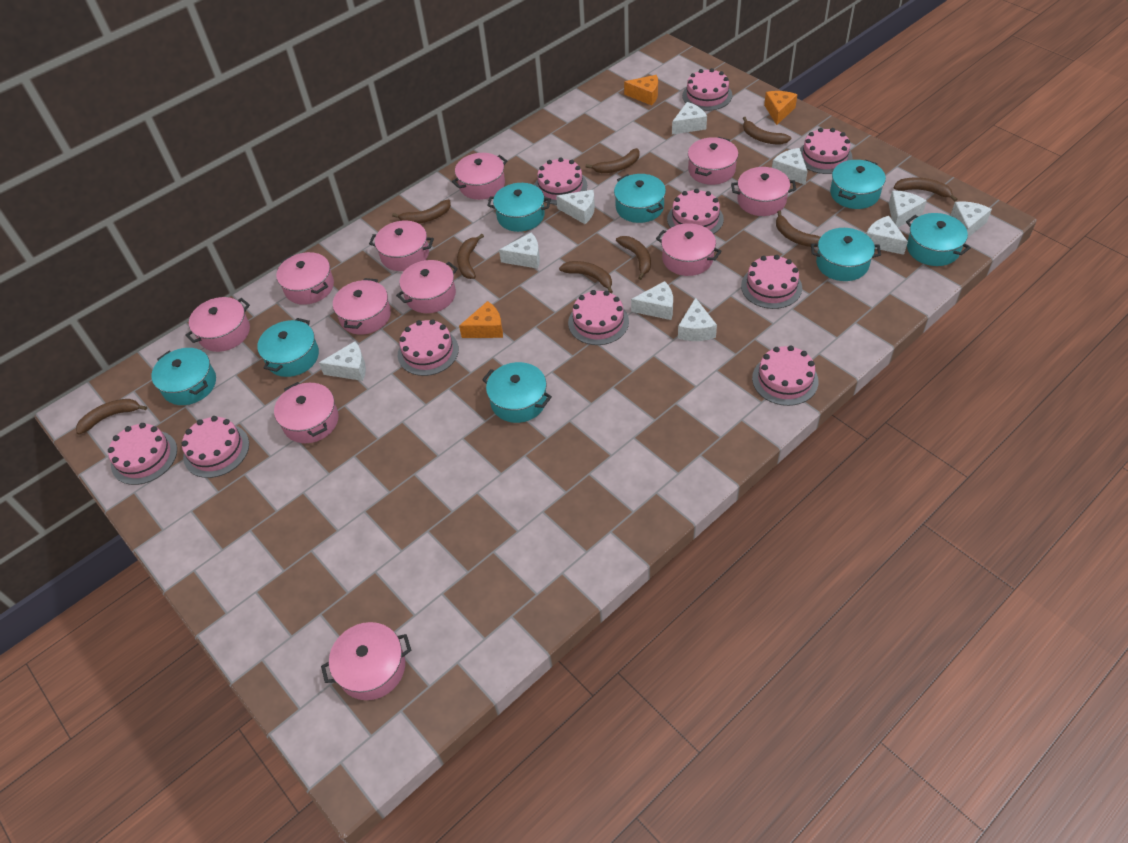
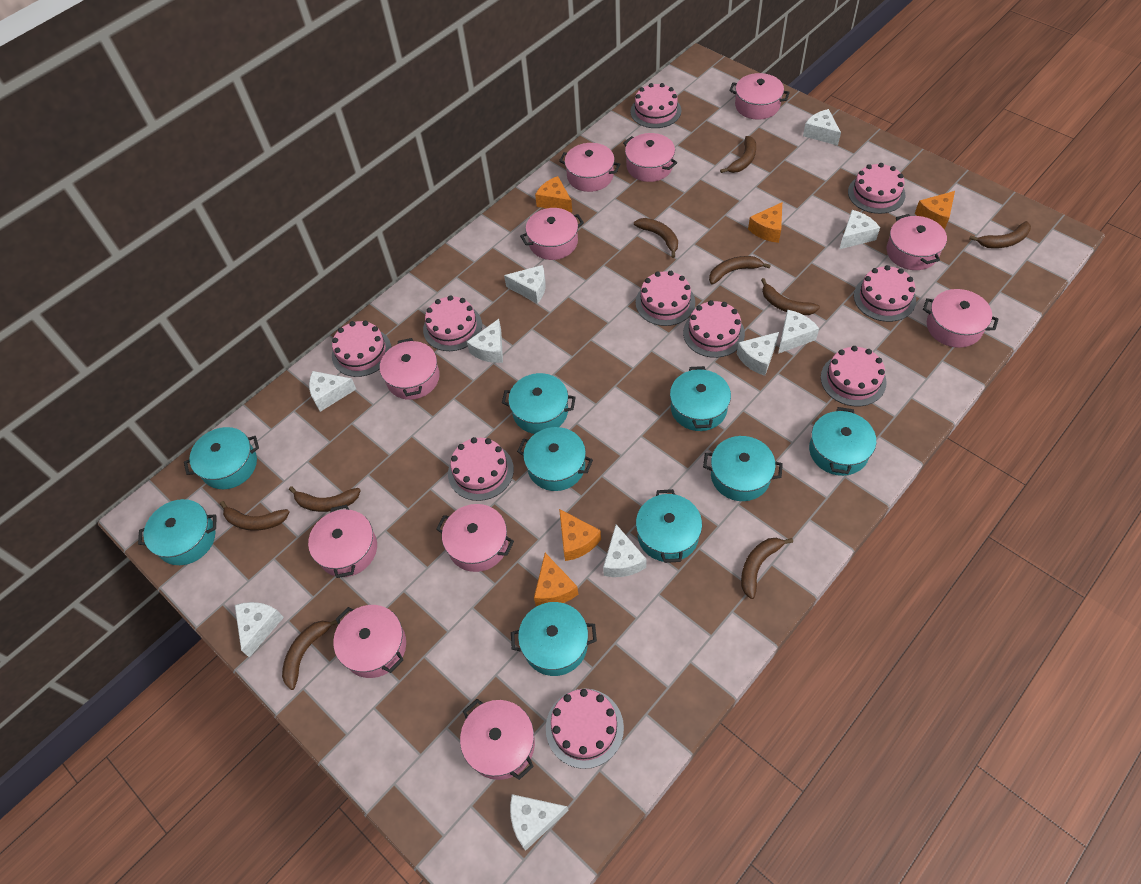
orange cheese: 3 -> 5
turquoise pot: 8 -> 9

